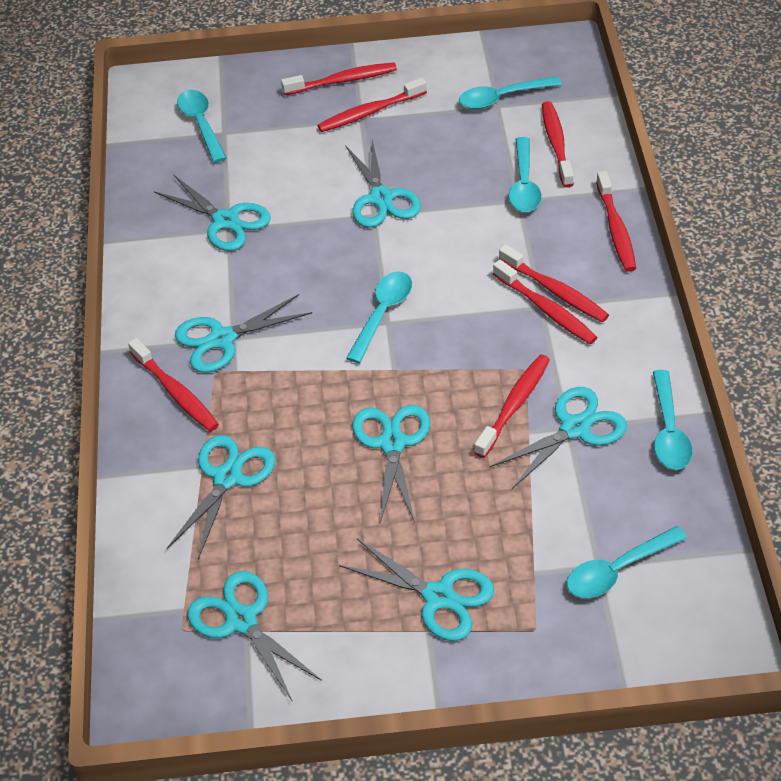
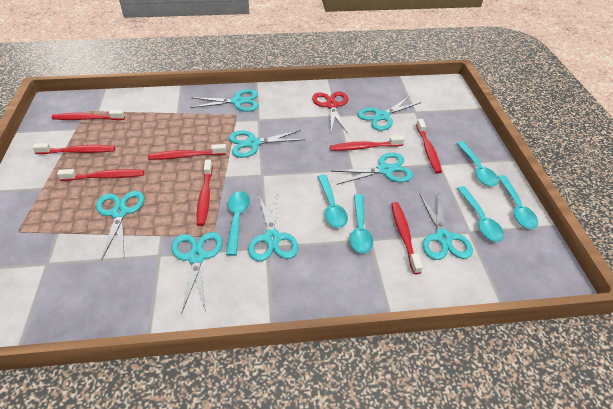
red scissors: 0 -> 1

